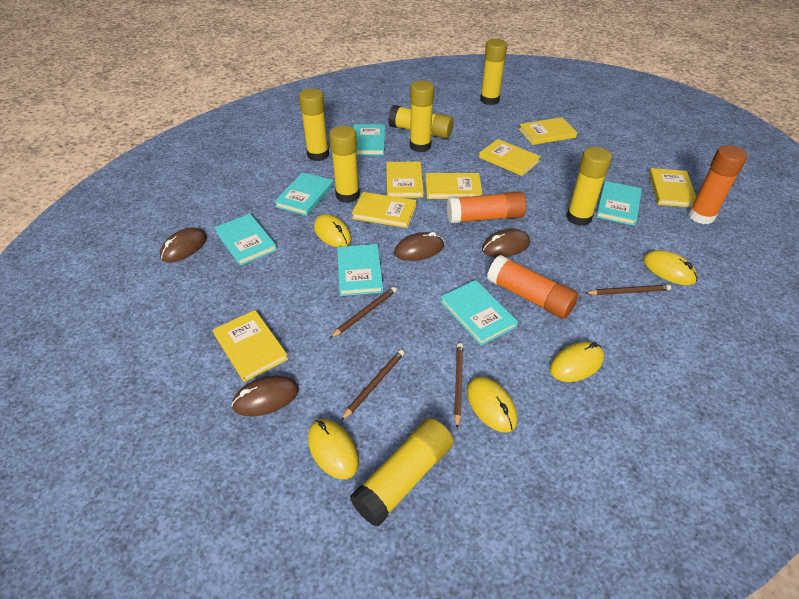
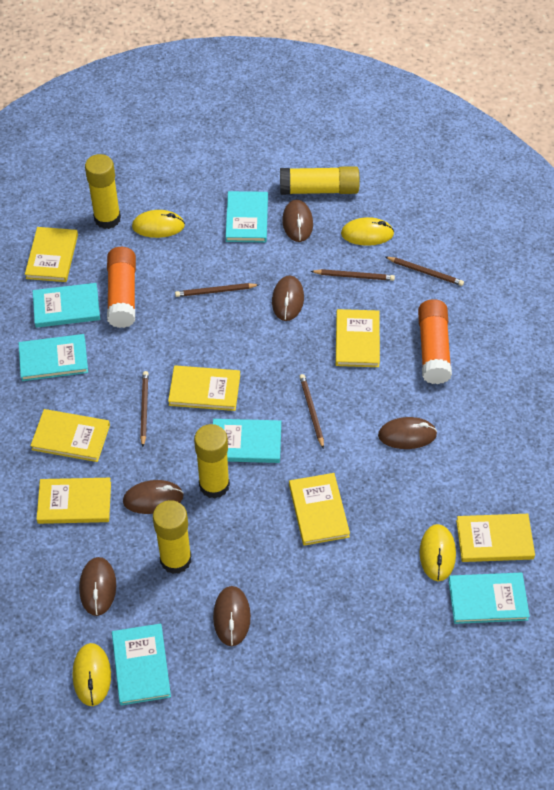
brown mouse: 4 -> 6
brown pencil: 4 -> 5
orange glue stick: 3 -> 2
yellow glue stick: 7 -> 4
yellow mouse: 5 -> 4

